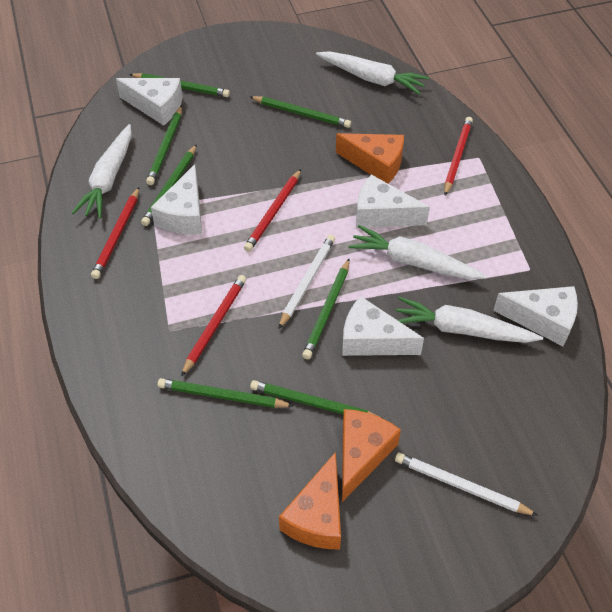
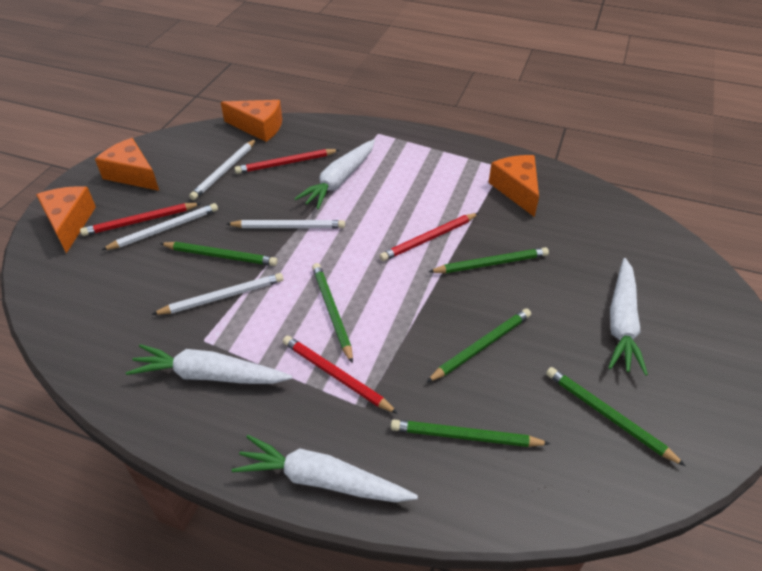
green pencil: 7 -> 6
orange cheese: 3 -> 4
white cheese: 5 -> 0
white pencil: 2 -> 4

